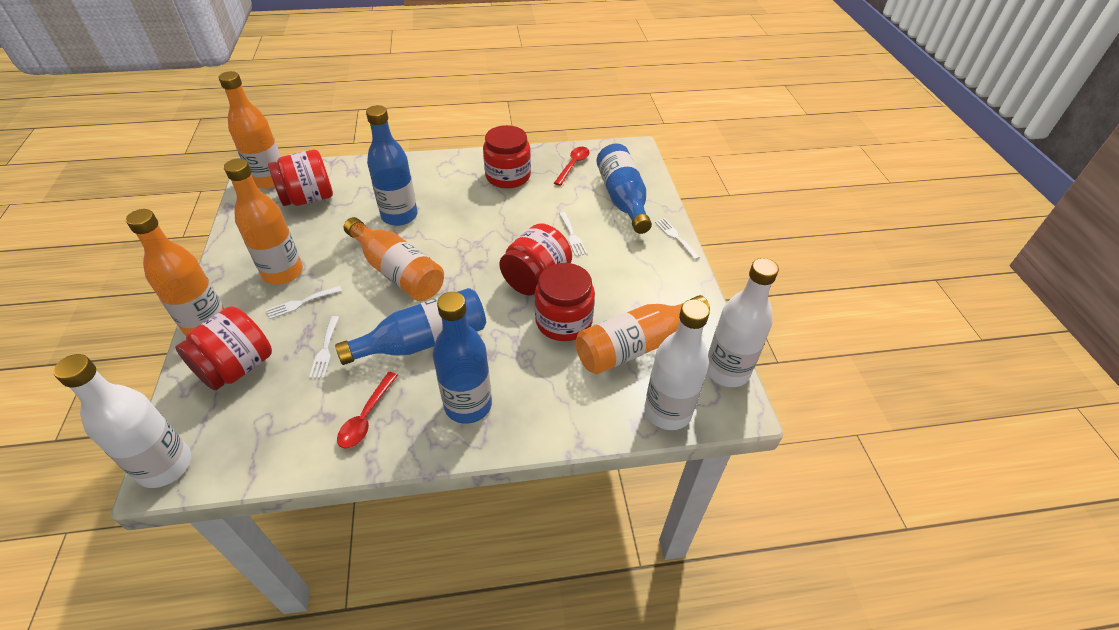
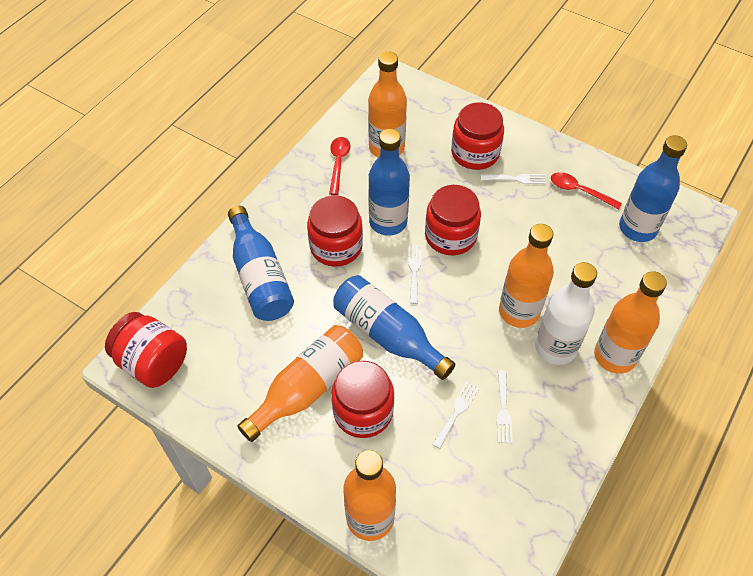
white bottle: 3 -> 1

